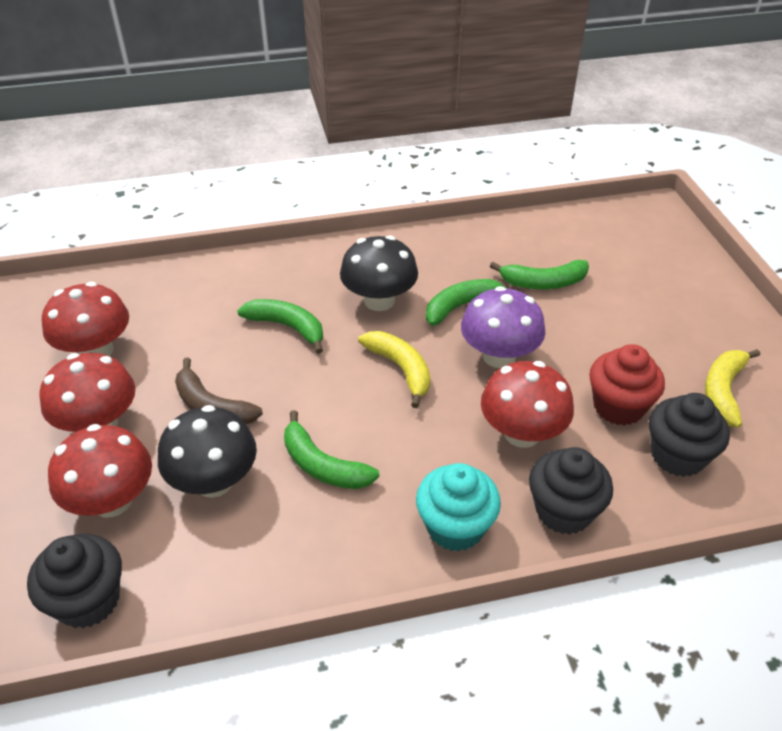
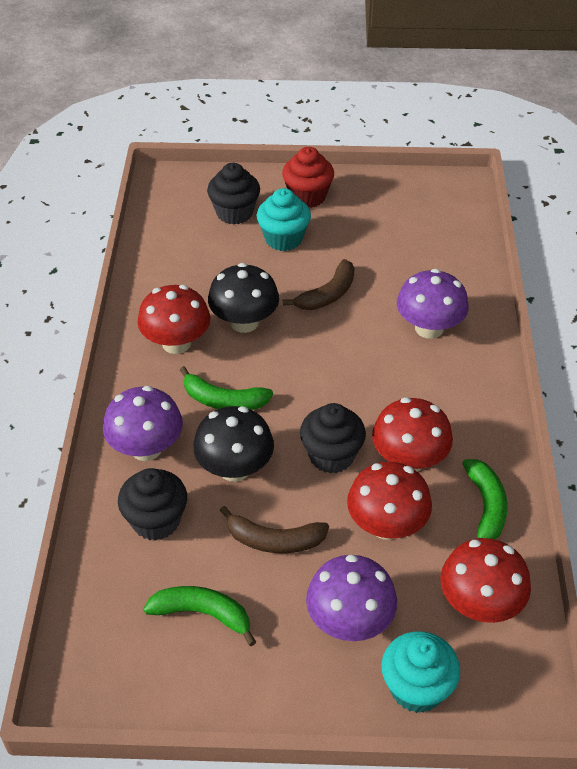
brown banana: 1 -> 2
green banana: 4 -> 3
purple mushroom: 1 -> 3
turquoise cupcake: 1 -> 2
yellow banana: 2 -> 0

